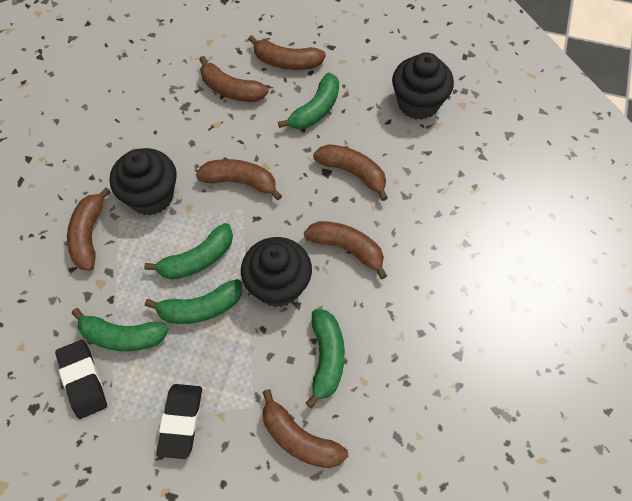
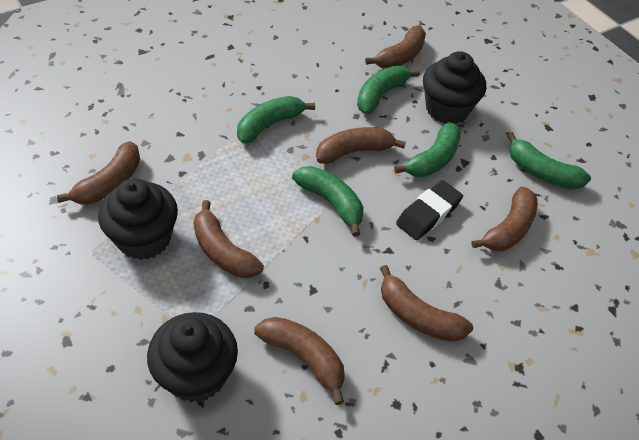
black eraser: 2 -> 1

